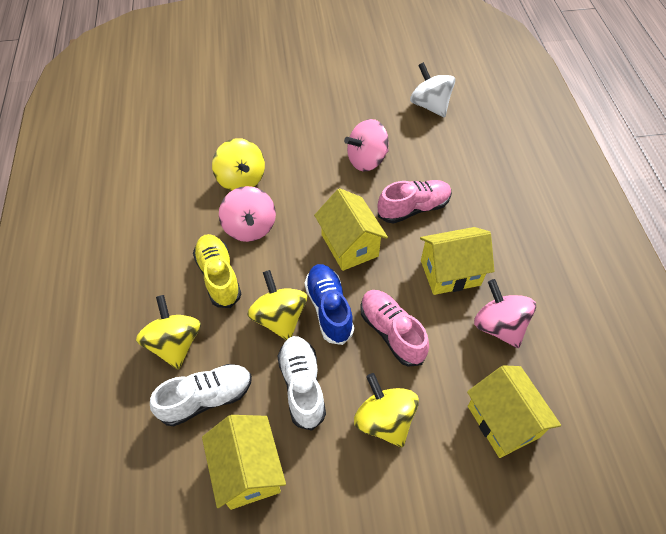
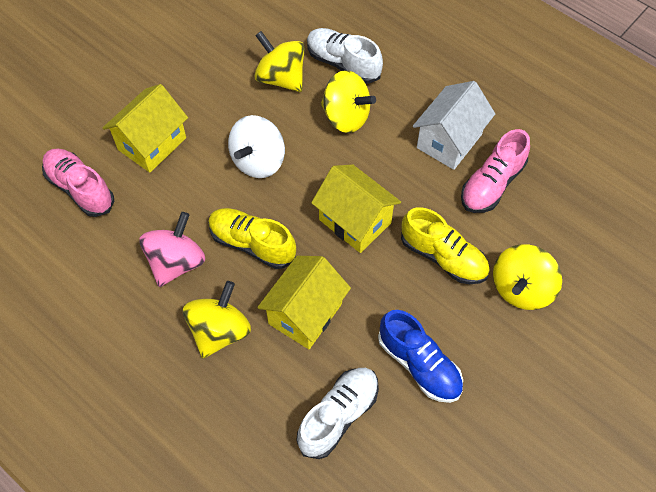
pink spinning top: 3 -> 1
white house: 0 -> 1
yellow house: 4 -> 3
yellow shoe: 1 -> 2

